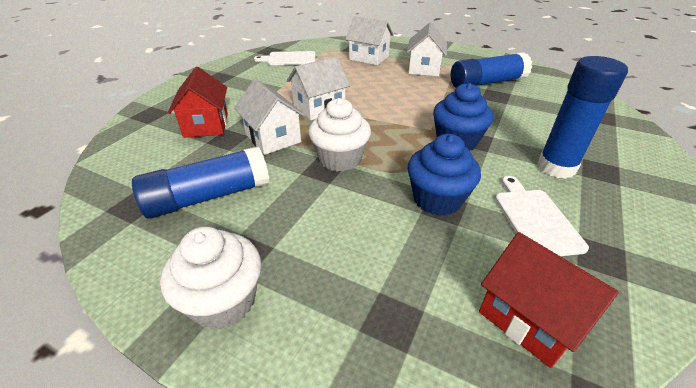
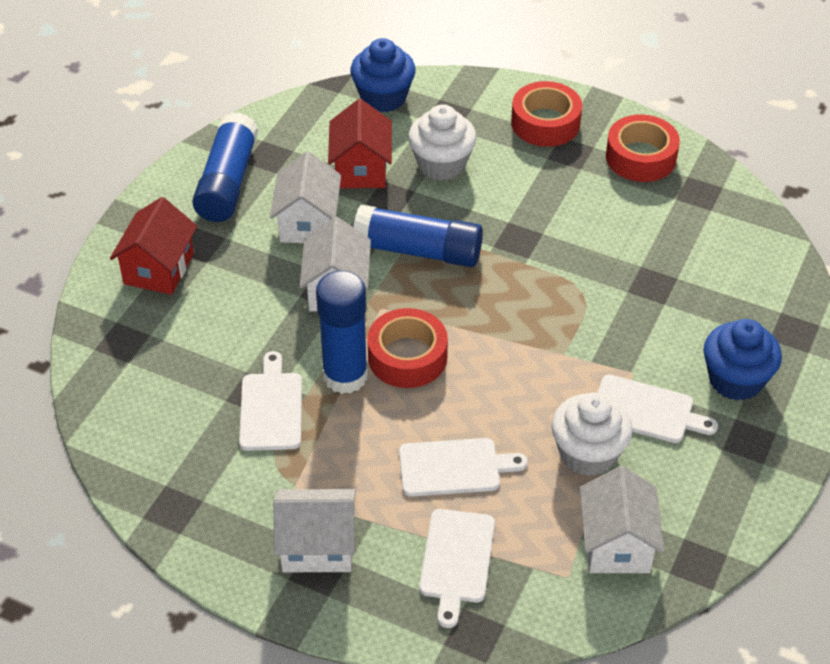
red tape: 0 -> 3
white cutting board: 2 -> 4

